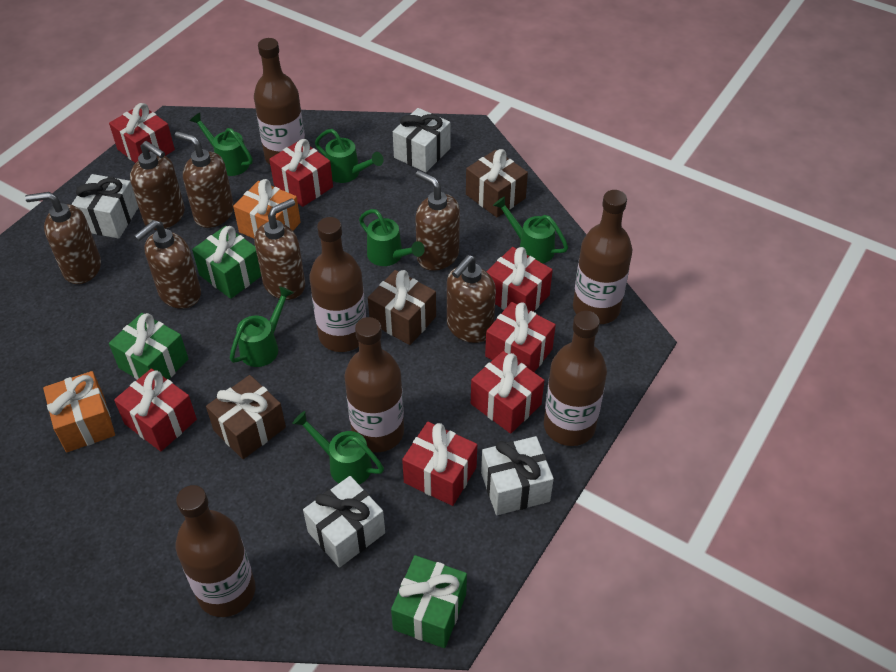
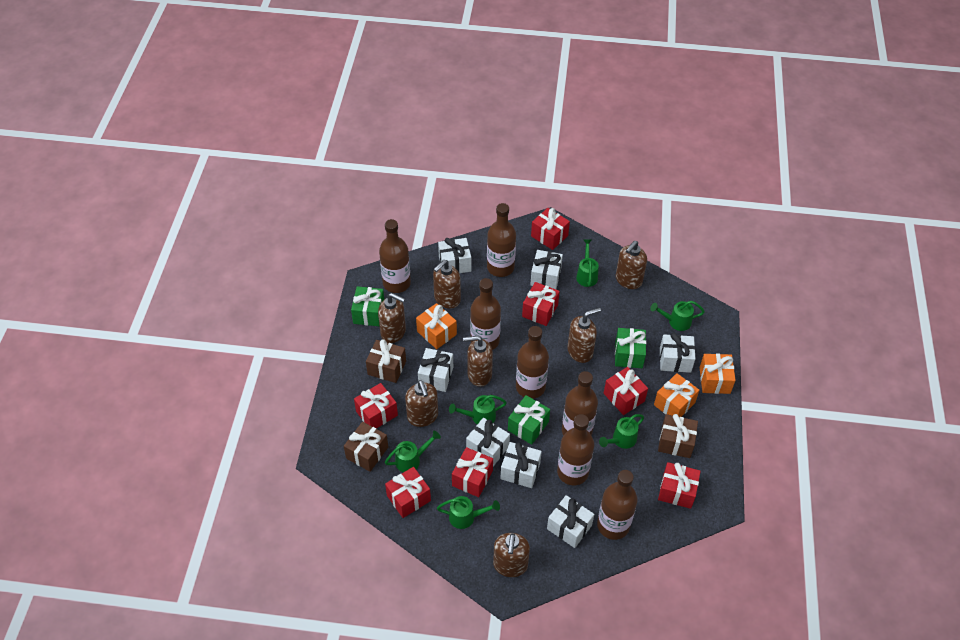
brown bottle: 6 -> 7
orange gift: 2 -> 3
white gift: 4 -> 7

